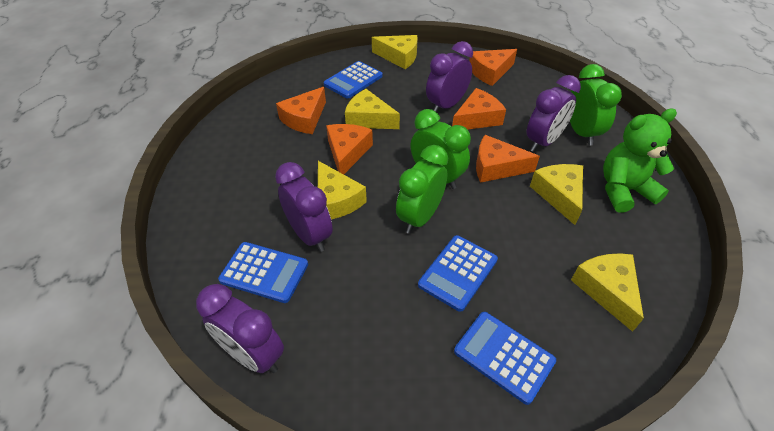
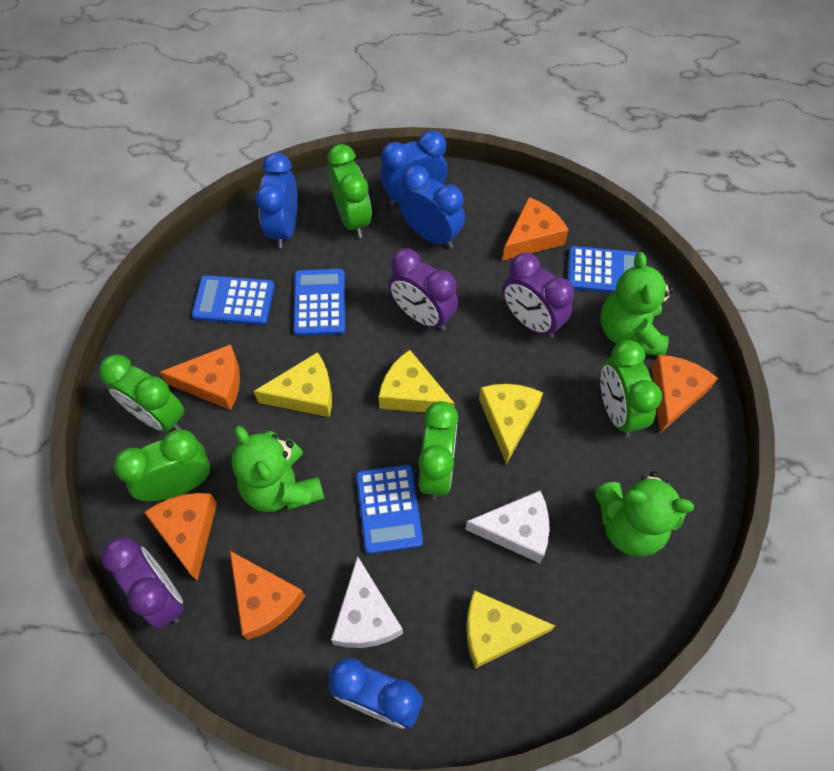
blue clock: 0 -> 4
green clock: 3 -> 5
green teddy bear: 1 -> 3
purple clock: 4 -> 3
white cheese: 0 -> 2
yellow cheese: 5 -> 4

